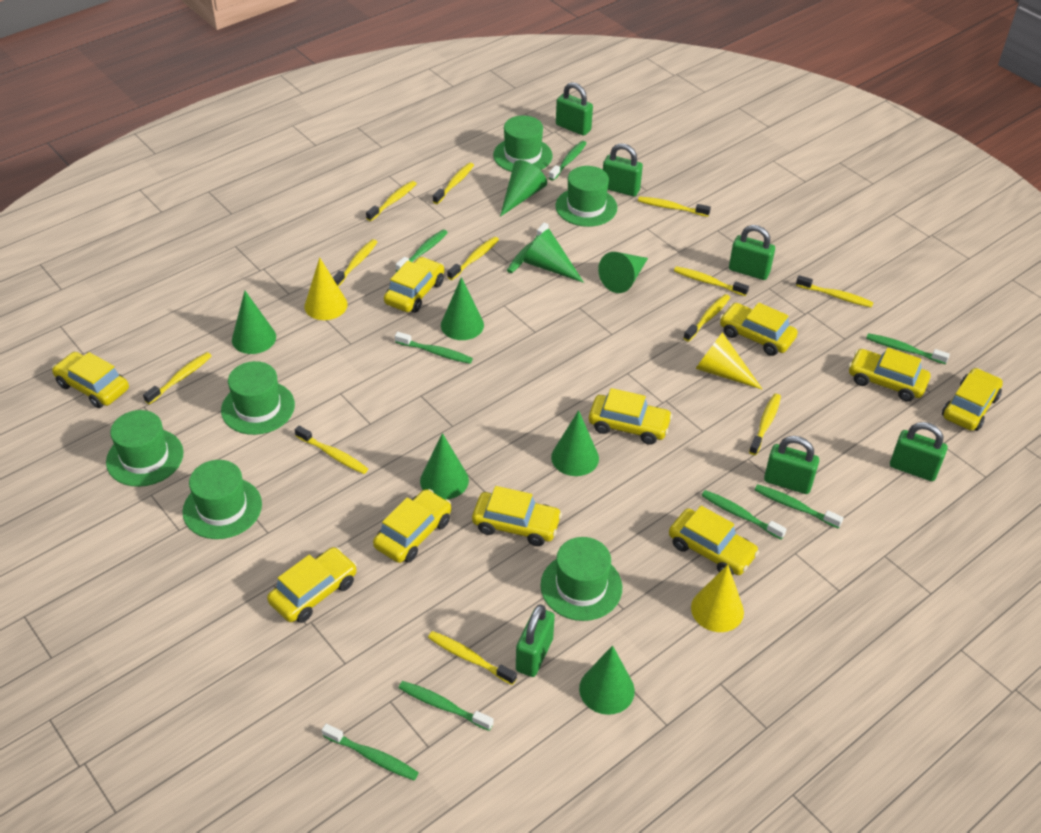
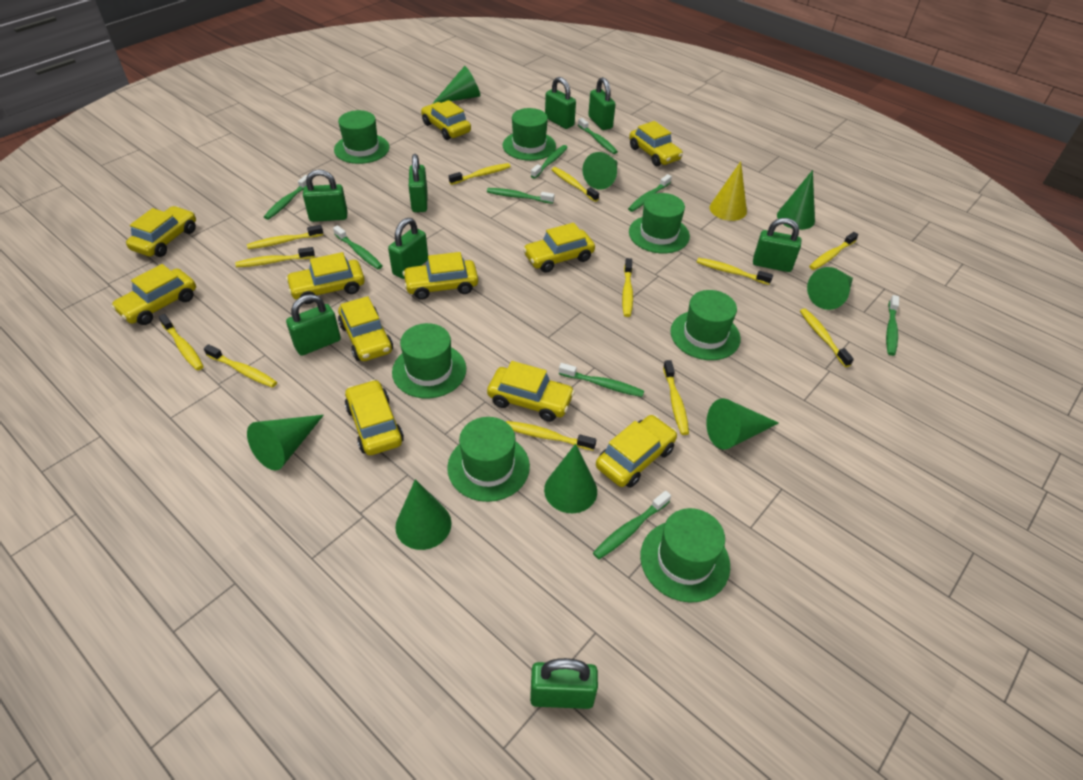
green hat: 6 -> 7
green padlock: 6 -> 8
yellow car: 10 -> 11
yellow cone: 3 -> 1

